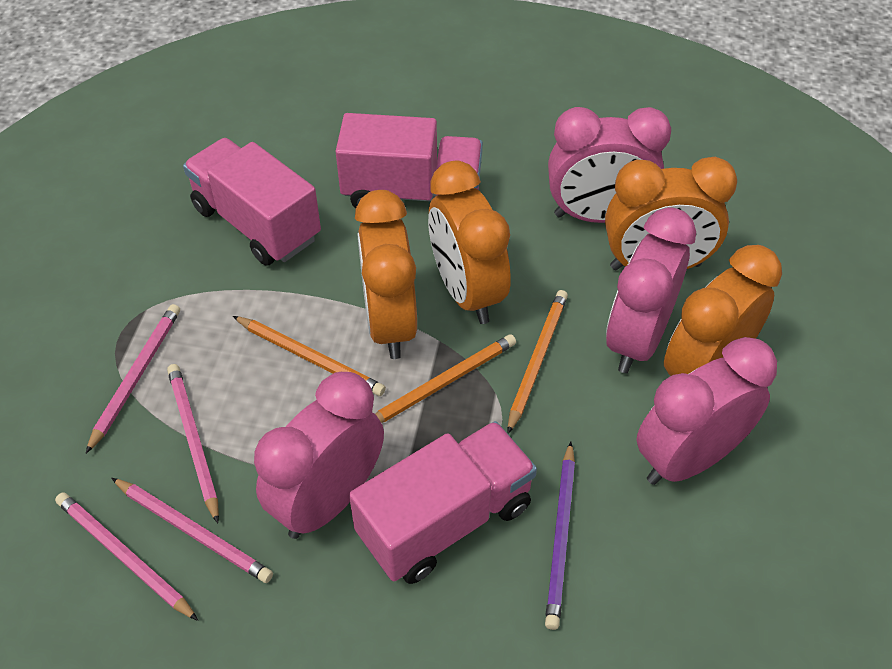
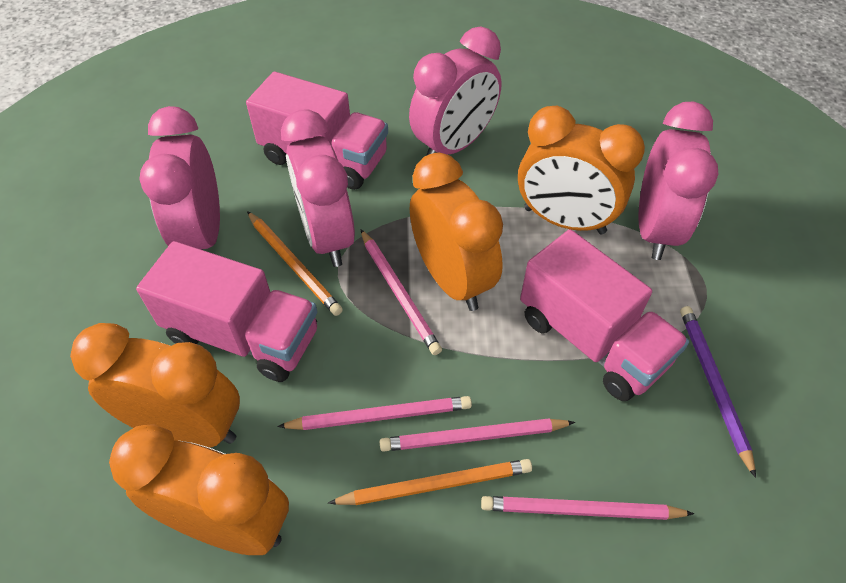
orange pencil: 3 -> 2

